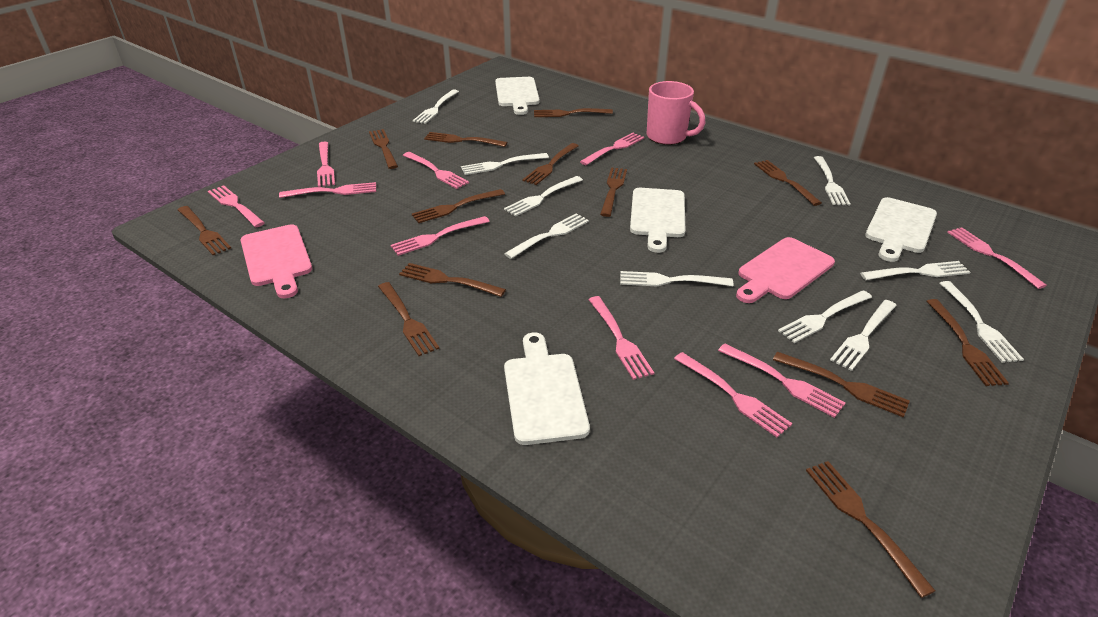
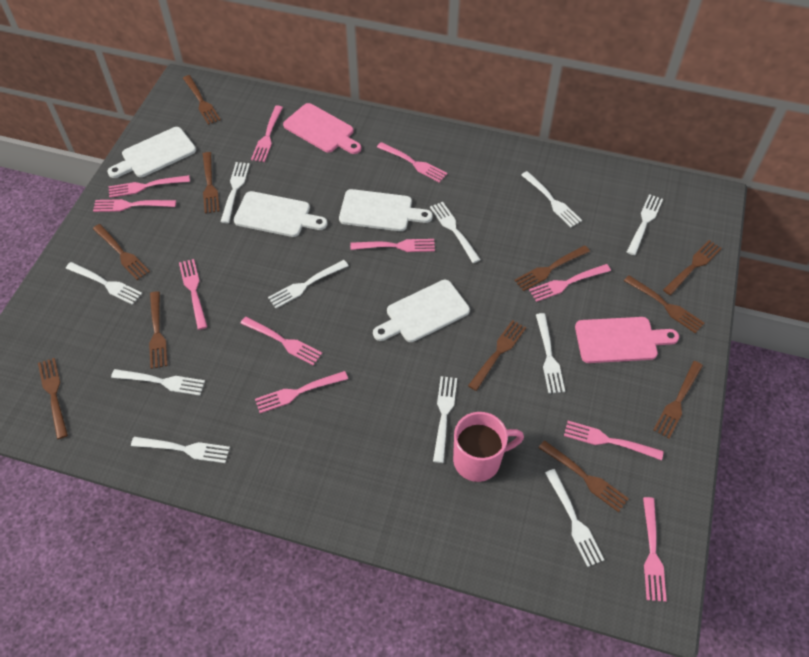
brown fork: 13 -> 11
pink fork: 10 -> 11
white fork: 10 -> 11

